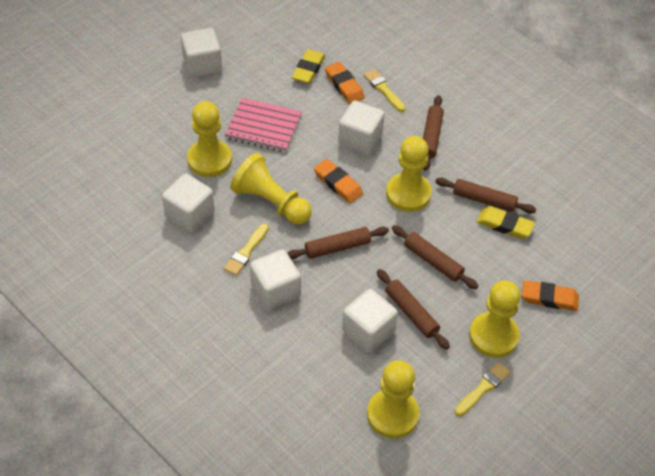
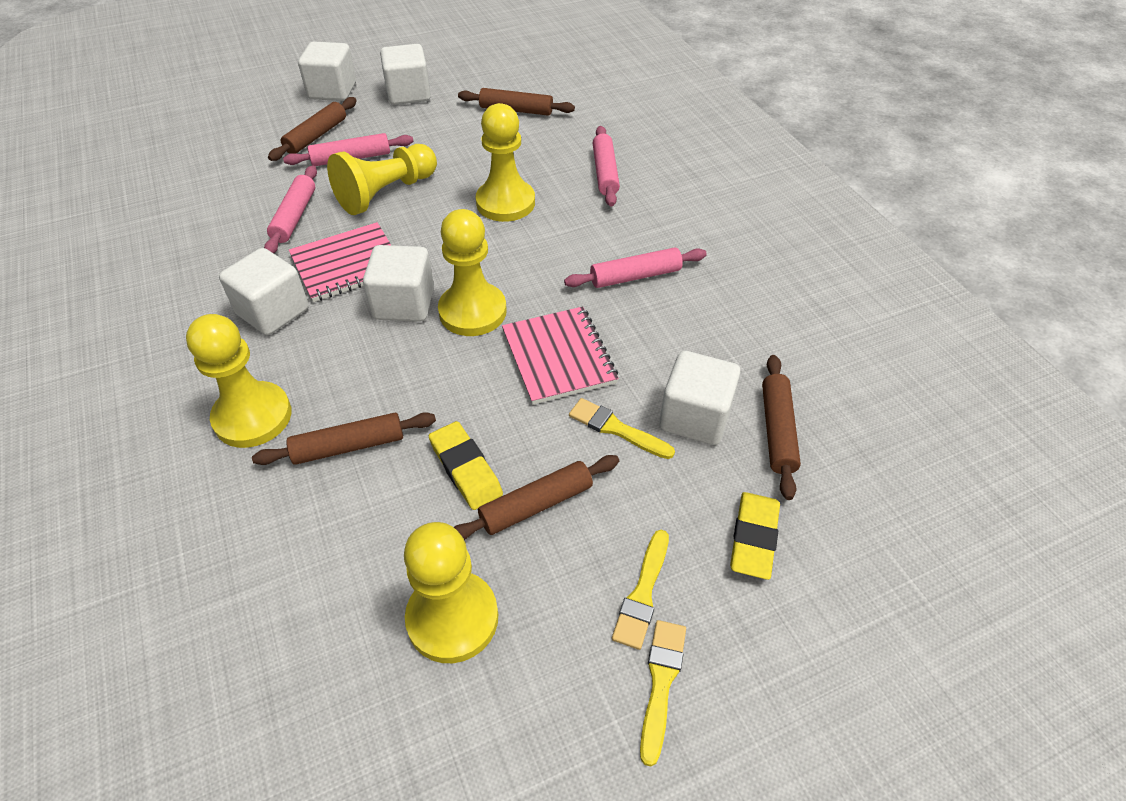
orange eraser: 3 -> 0
pink notebook: 1 -> 2
pink rolling pin: 0 -> 4

